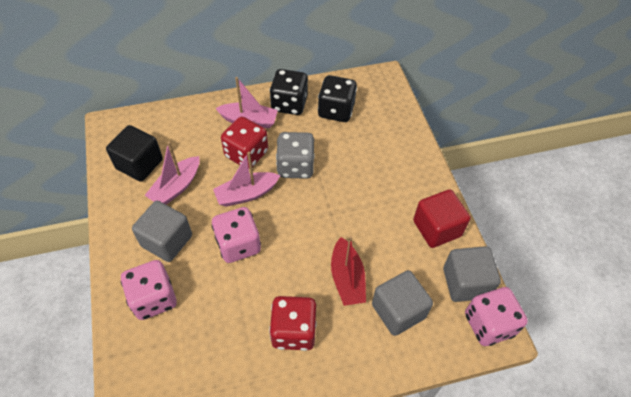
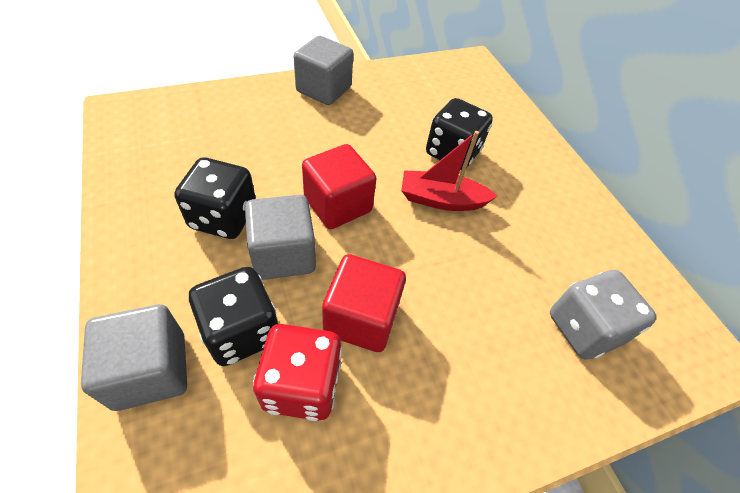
black cube: 1 -> 0
black dice: 2 -> 3
pink boat: 3 -> 0
pink dice: 3 -> 0
red cube: 1 -> 2
red dice: 2 -> 1

